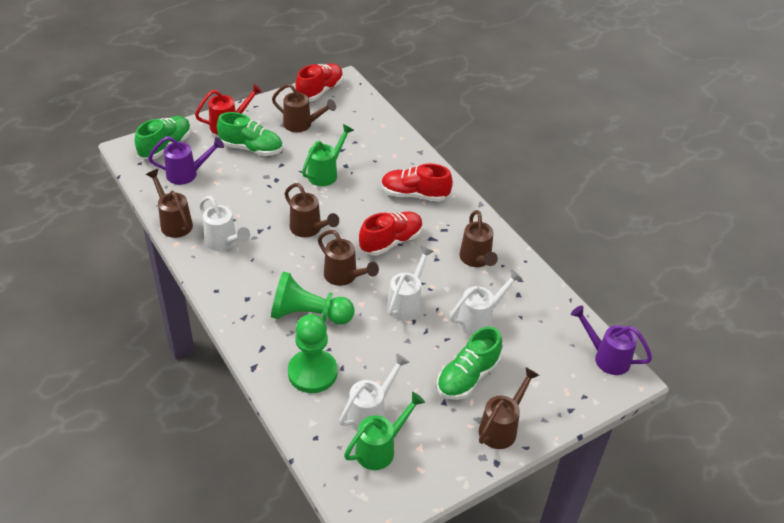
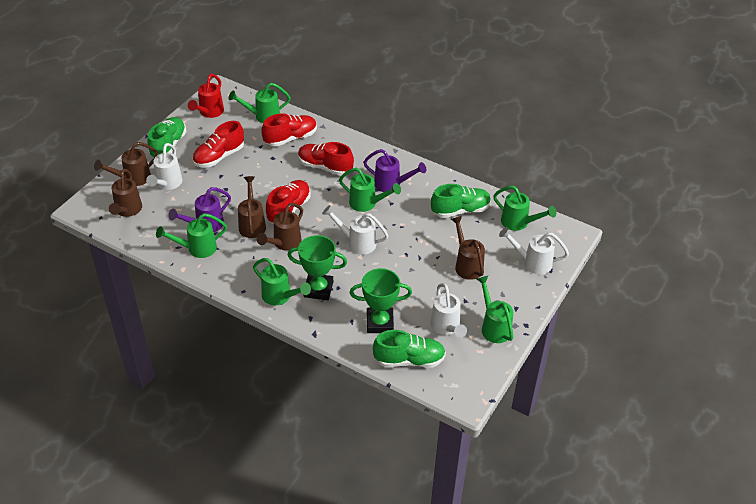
brown watering can: 6 -> 5
green pawn: 2 -> 0
green trophy: 0 -> 2
green watering can: 2 -> 6
red shoe: 3 -> 4

